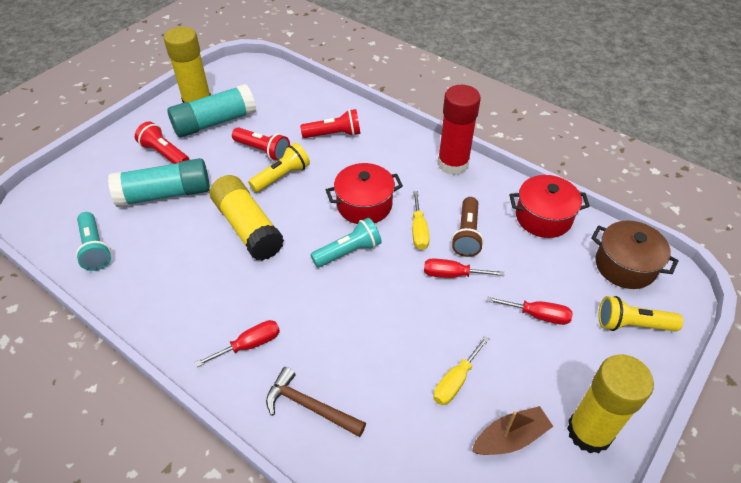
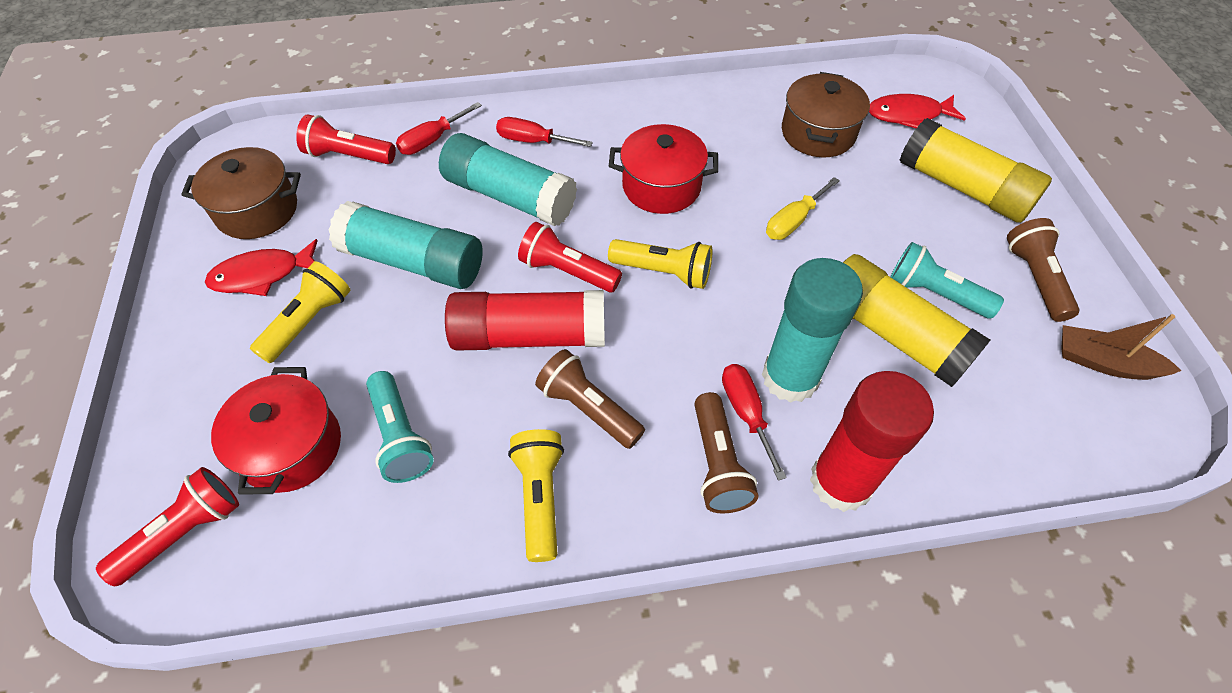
brown flashlight: 1 -> 3
brown hammer: 1 -> 0
brown pot: 1 -> 2
red fish: 0 -> 2
red glue stick: 1 -> 2
turquoise glue stick: 2 -> 3
yellow flashlight: 2 -> 3
yellow glue stick: 3 -> 2
yellow screwdriver: 2 -> 1

